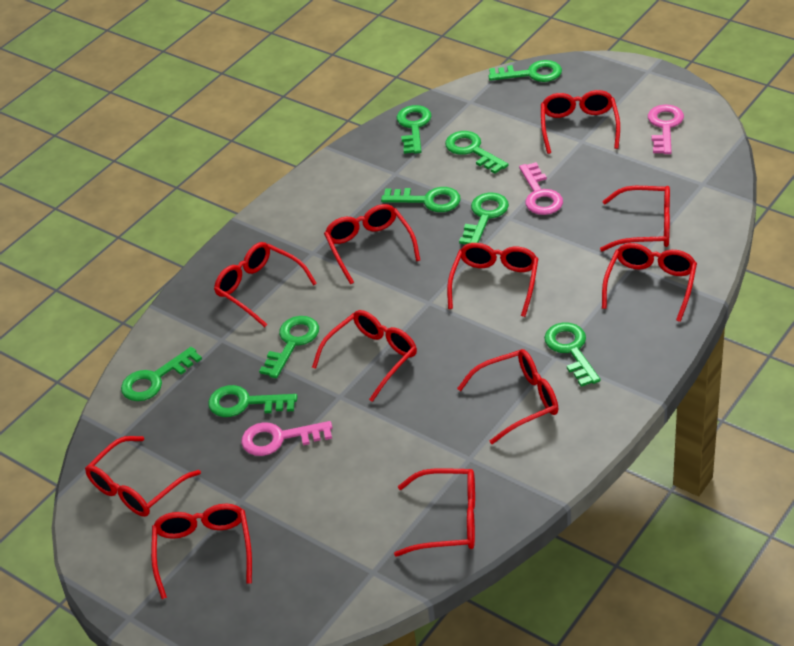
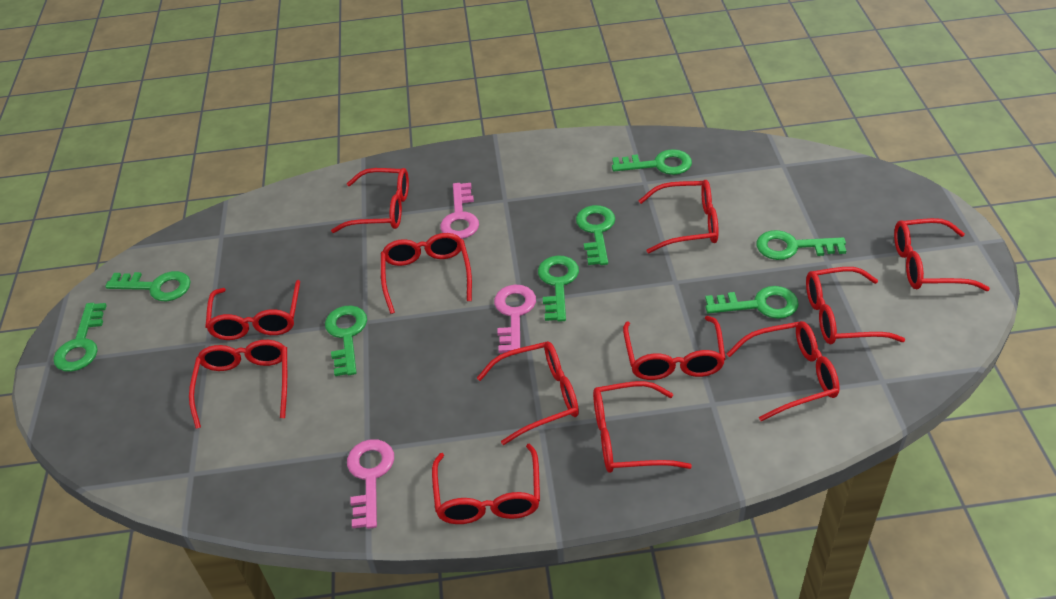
green key: 9 -> 8
red glasses: 11 -> 12

